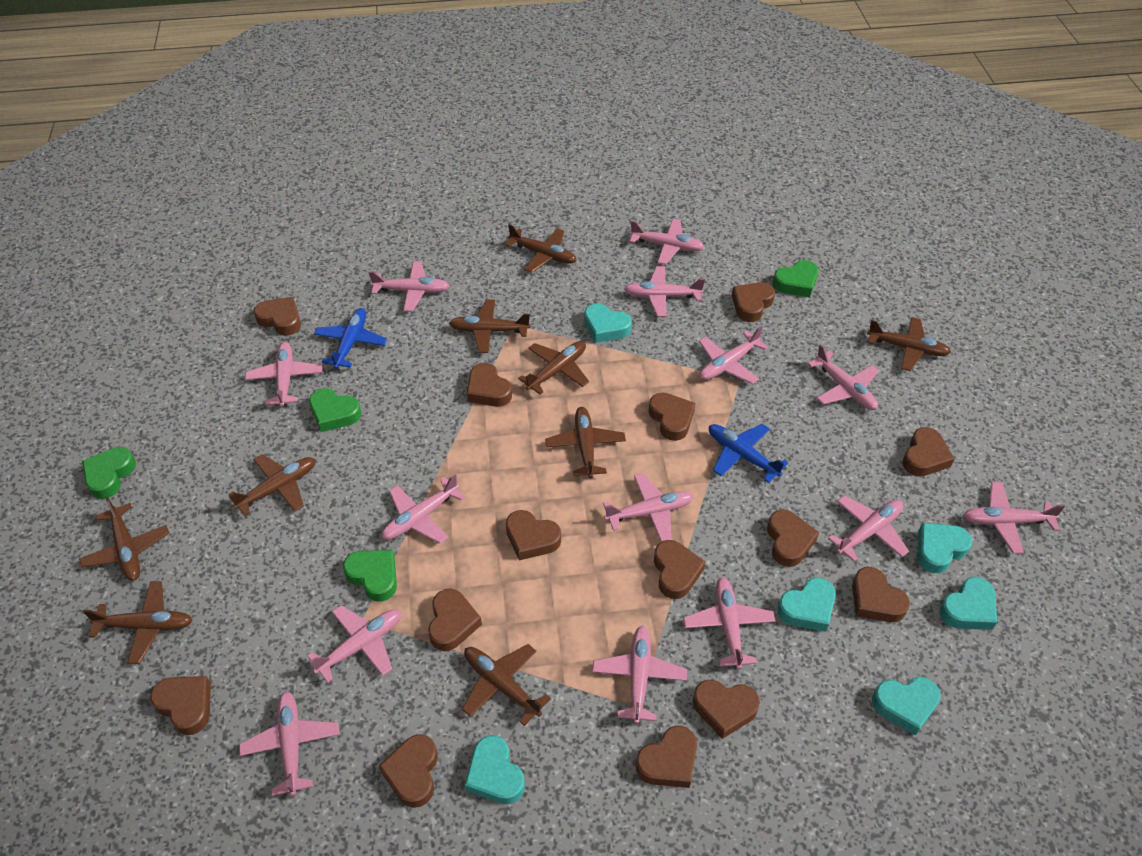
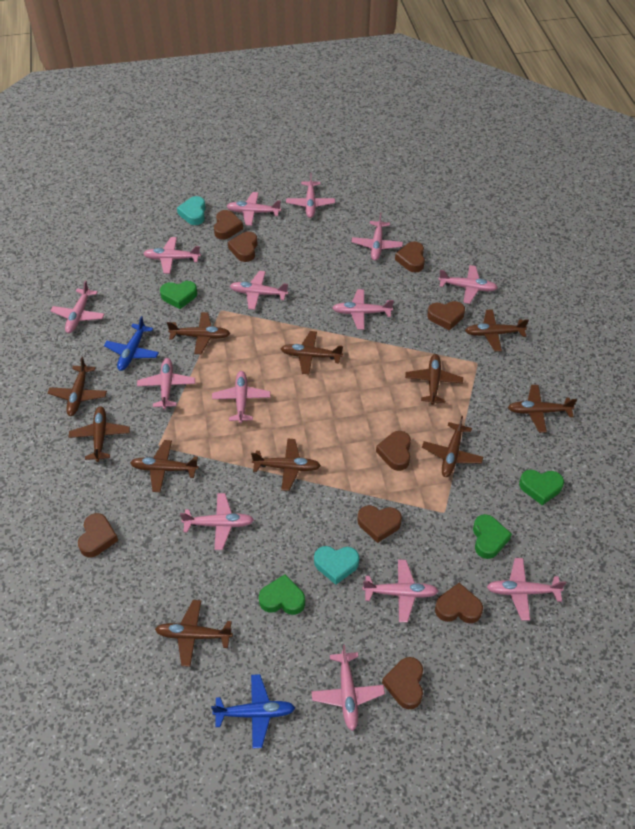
brown heart: 14 -> 9
brown plane: 9 -> 11
turquoise heart: 6 -> 2

